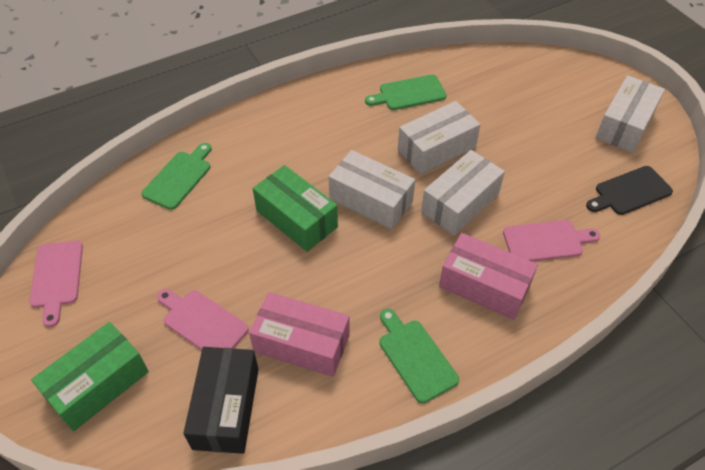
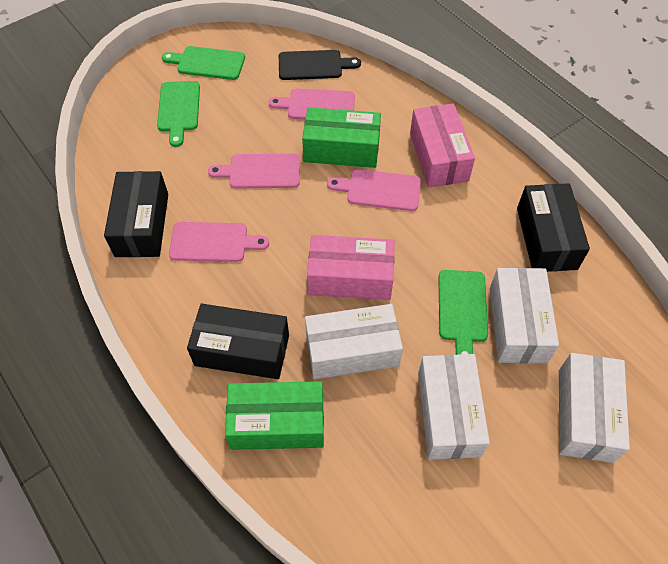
black box: 1 -> 3
pink cutting board: 3 -> 4

